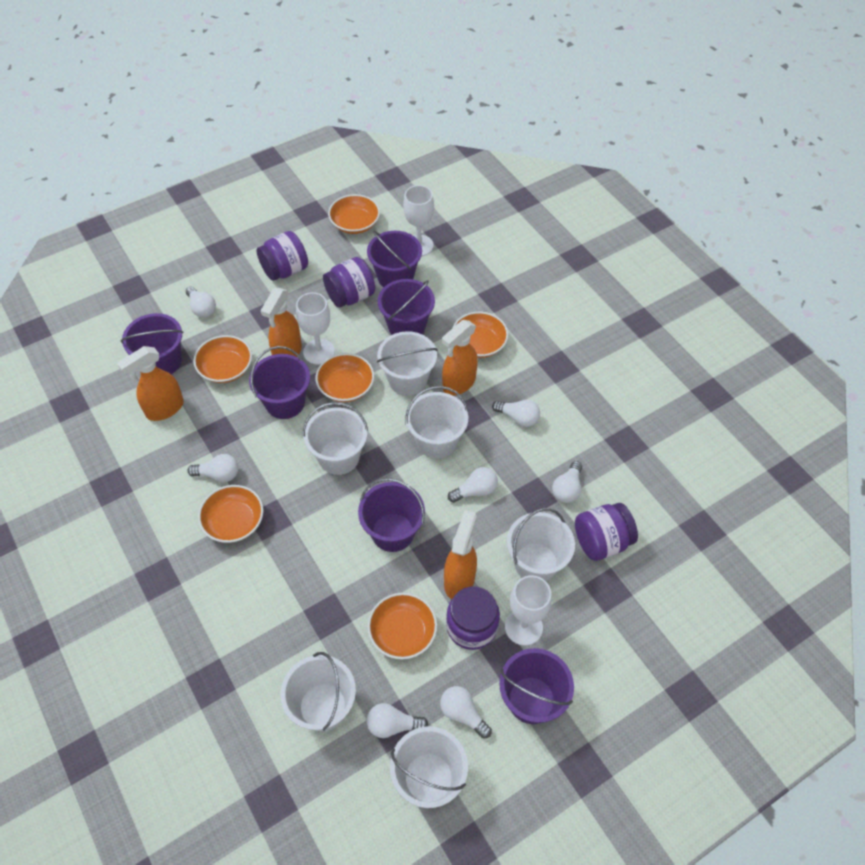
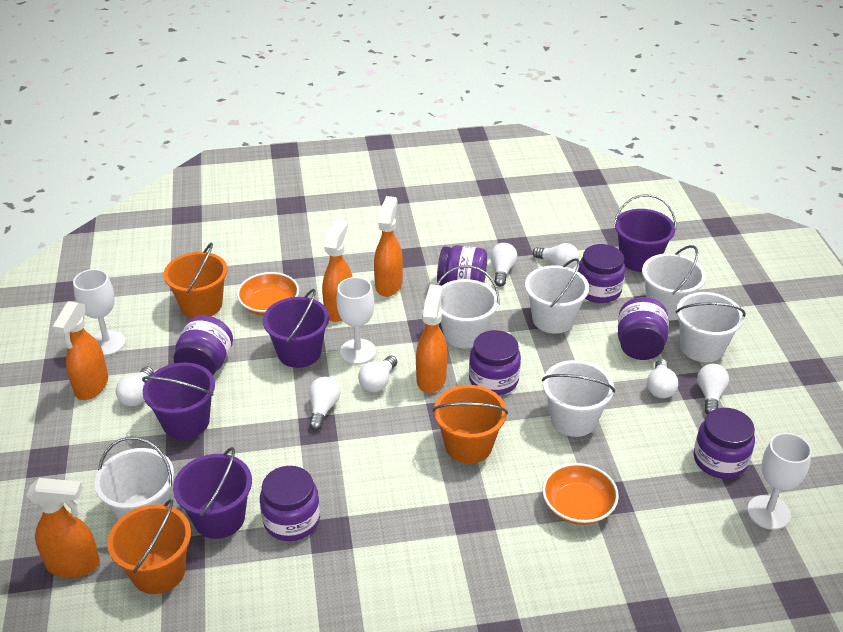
orange bowl: 6 -> 2
orange bucket: 0 -> 3
orange spray bottle: 4 -> 5
purple bucket: 6 -> 4
purple jar: 4 -> 7

